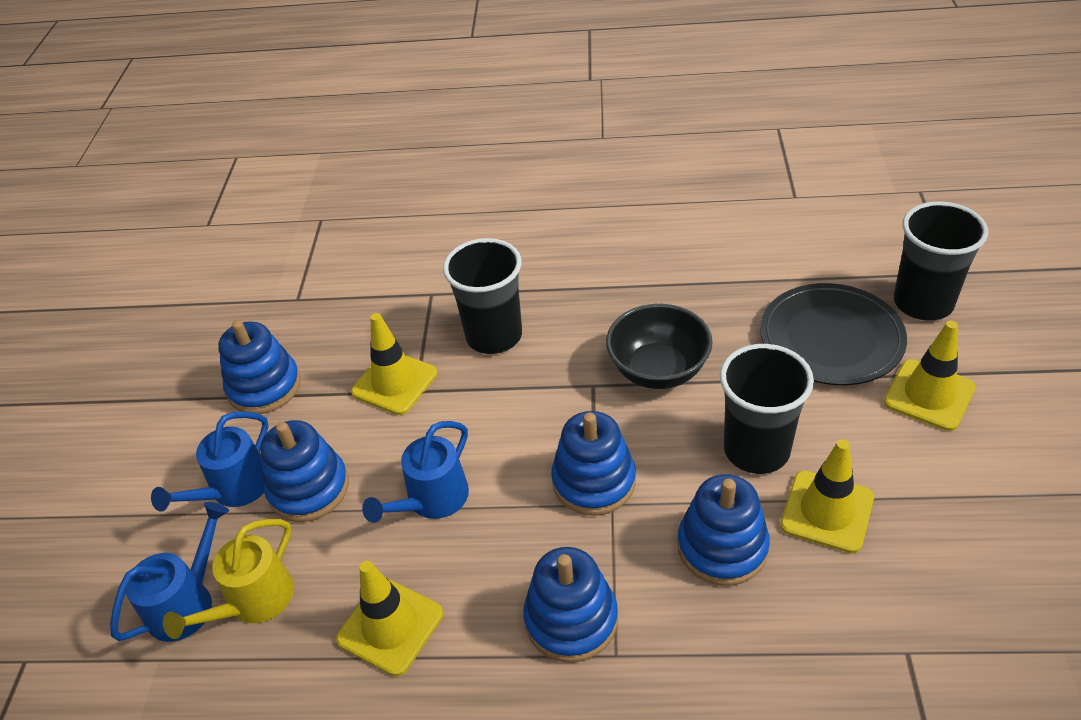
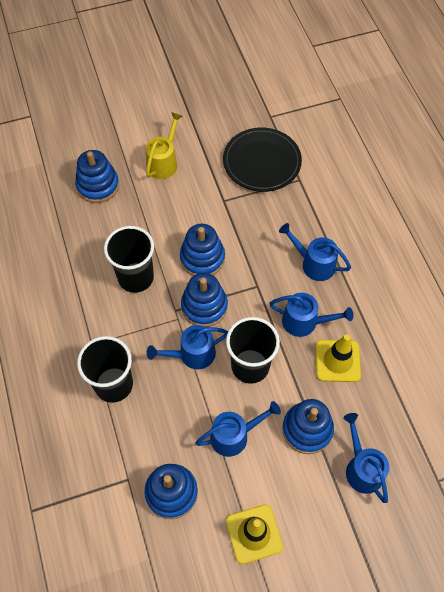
black bowl: 1 -> 0
blue watering can: 3 -> 5
yellow traffic cone: 4 -> 2

